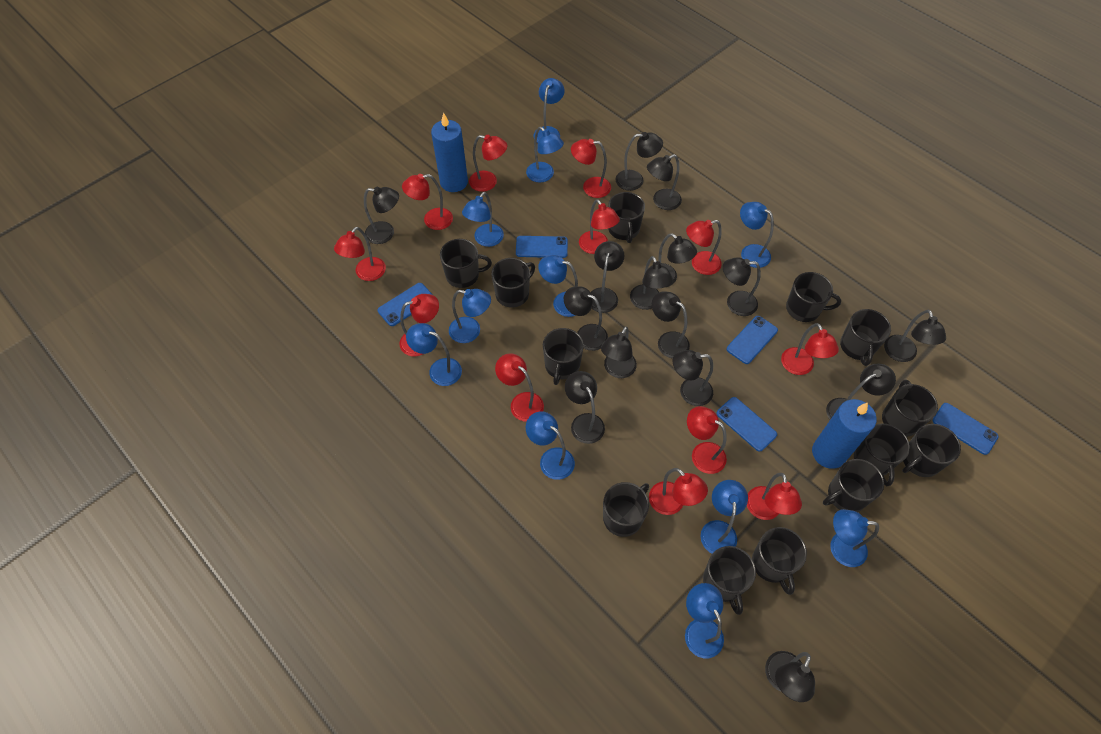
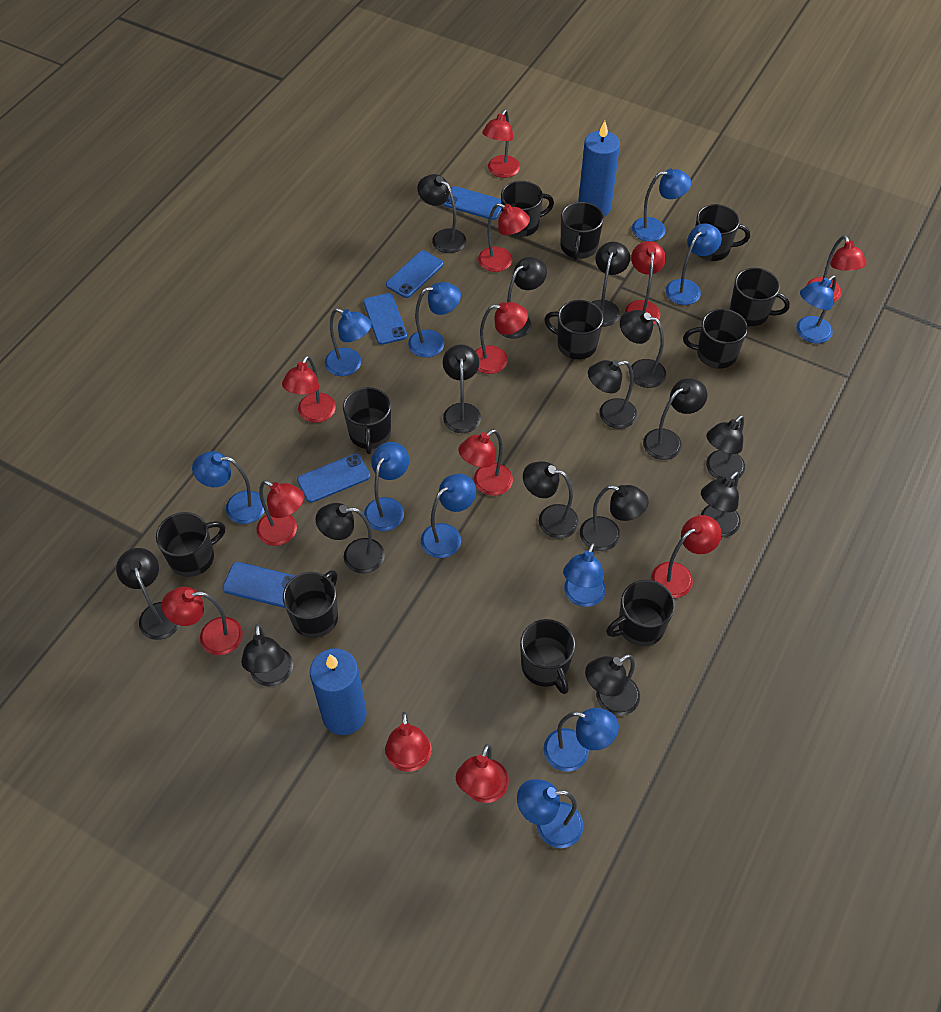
black mug: 13 -> 11

